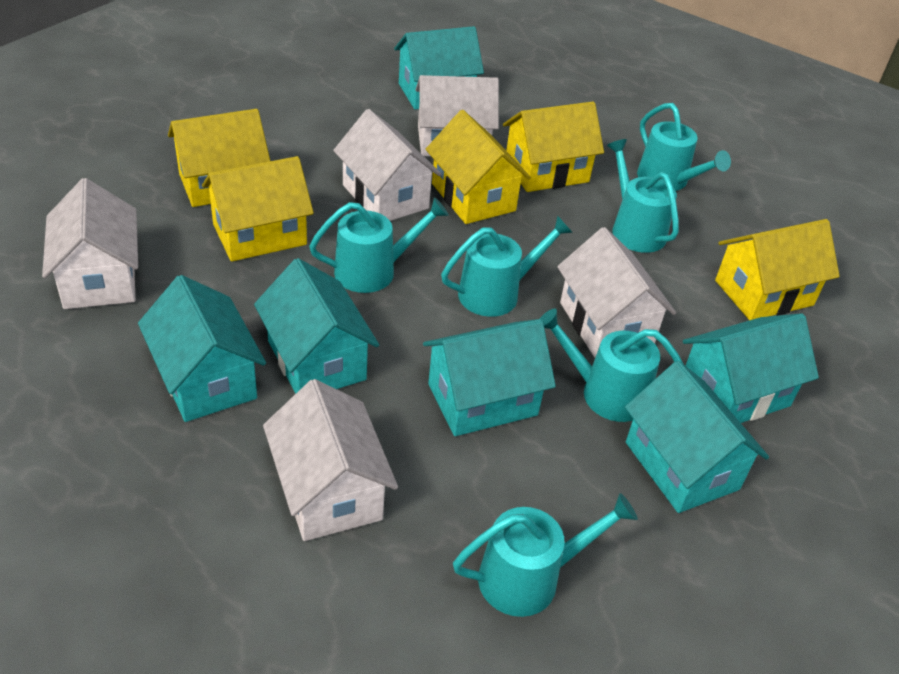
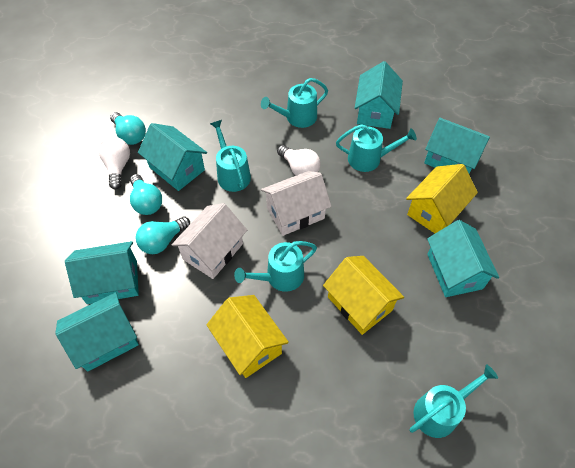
turquoise light bulb: 0 -> 3
turquoise watering can: 6 -> 5
white house: 5 -> 2
white light bulb: 0 -> 2
yellow house: 5 -> 3

